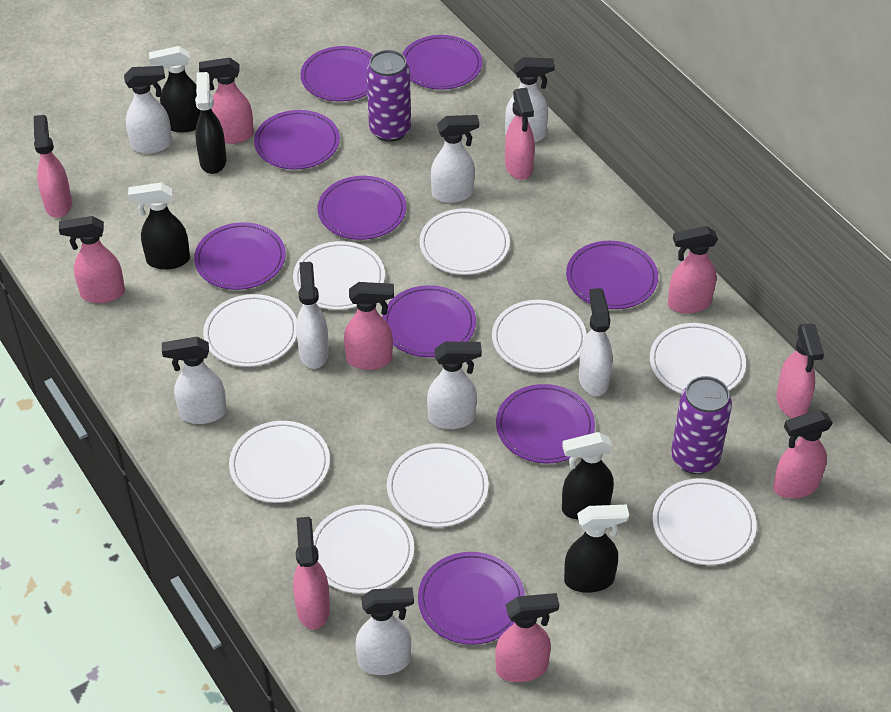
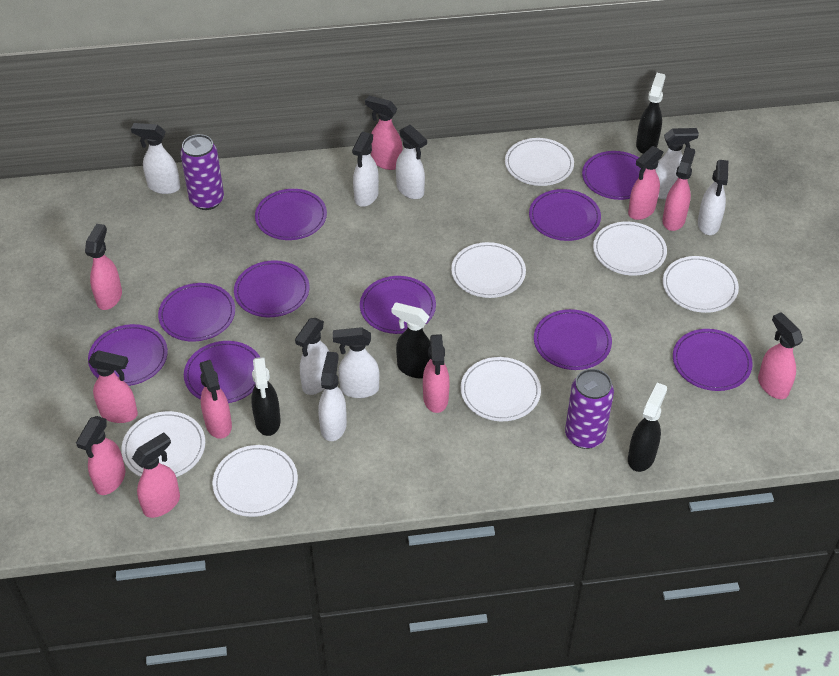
black spray bottle: 5 -> 4
purple plate: 9 -> 10
white plate: 9 -> 7

